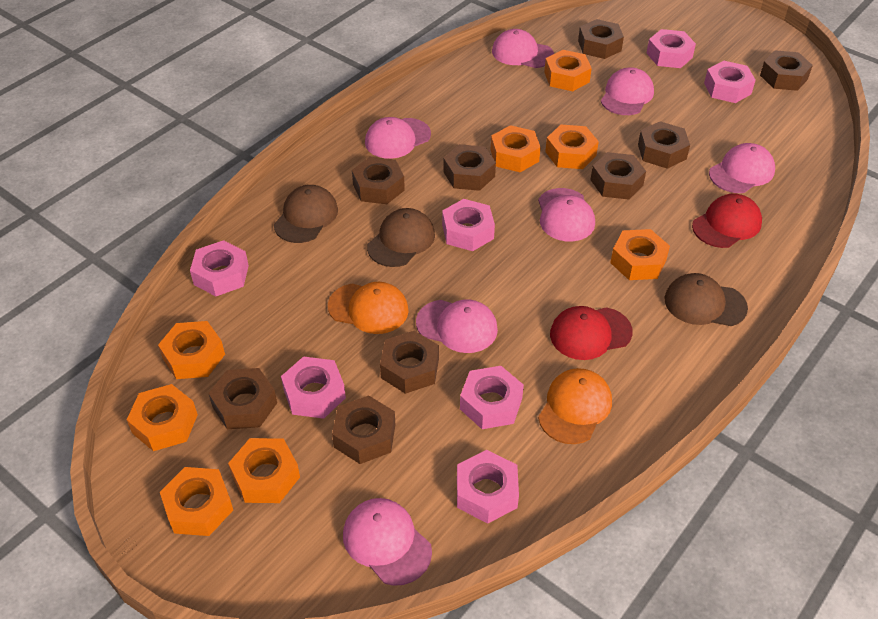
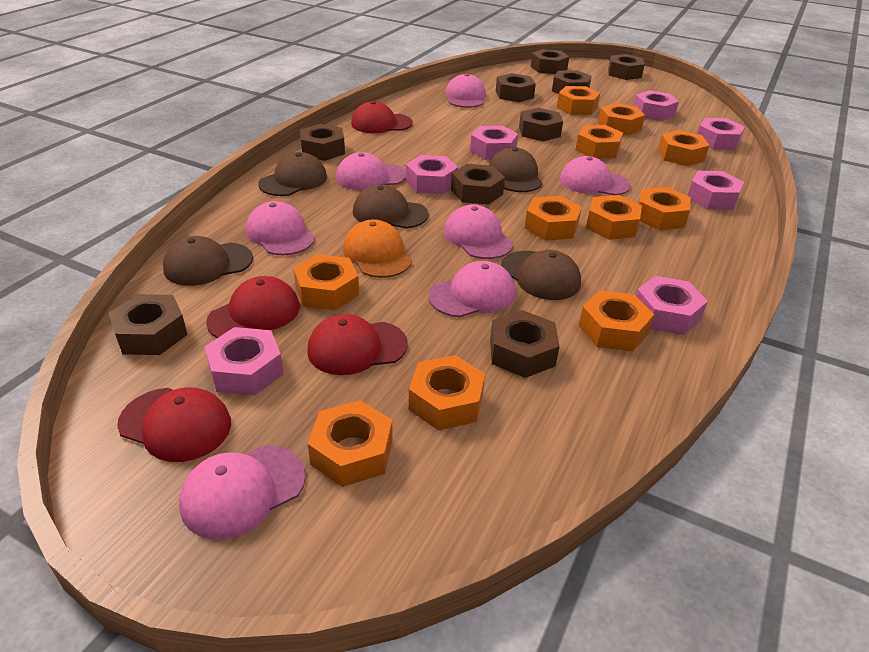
brown cap: 3 -> 5
orange cap: 2 -> 1
orange nut: 8 -> 11
red cap: 2 -> 4

